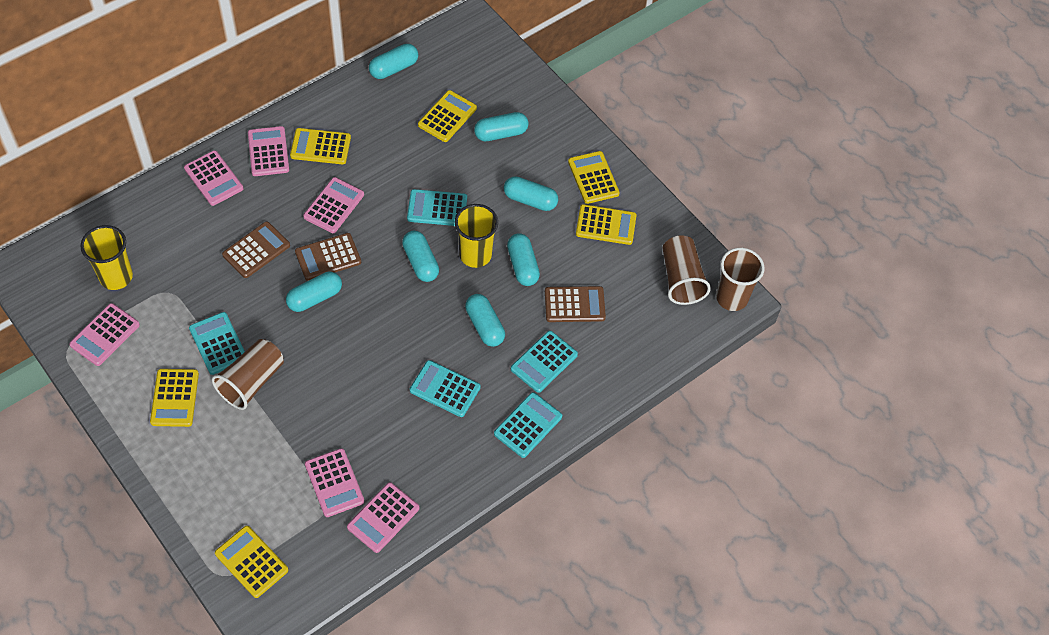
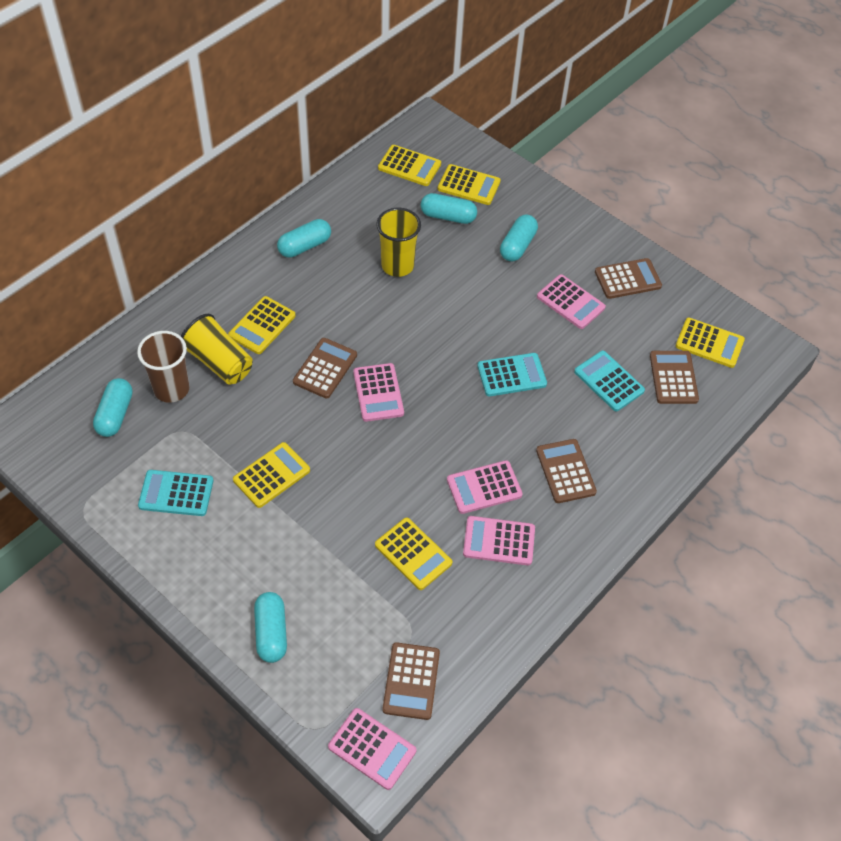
brown calculator: 3 -> 5
brown cup: 3 -> 1
pink calculator: 6 -> 5
turquoise calculator: 5 -> 3
turquoise capsule: 7 -> 5

